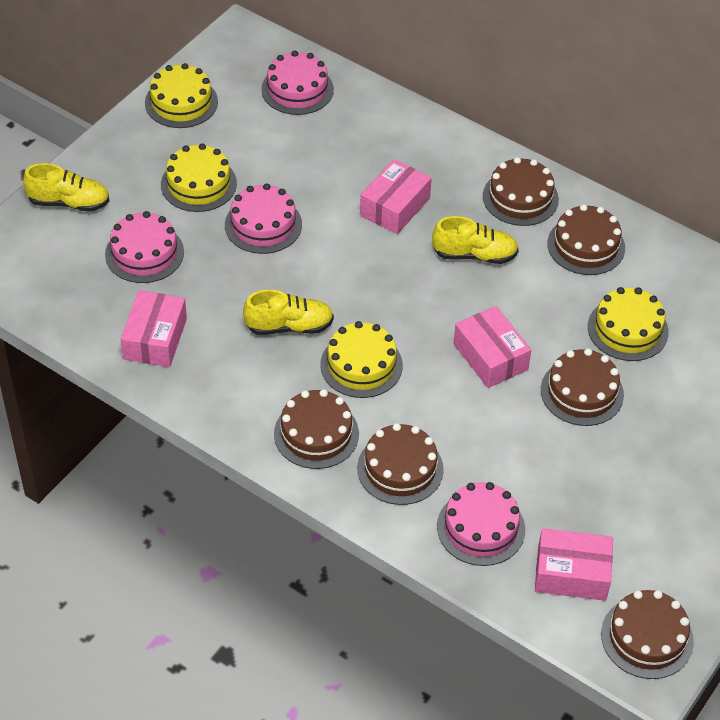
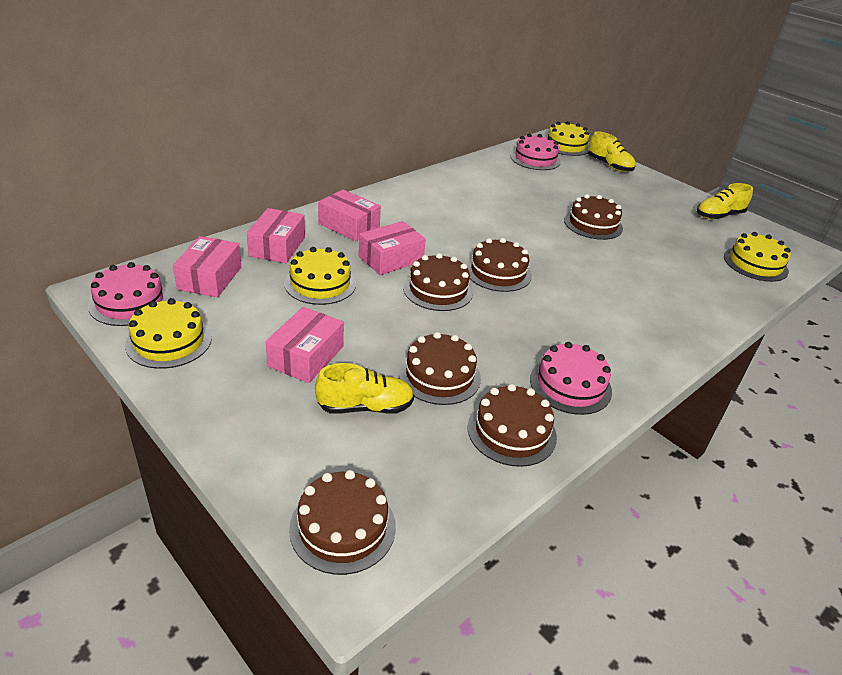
pink box: 4 -> 5
pink cake: 4 -> 3

